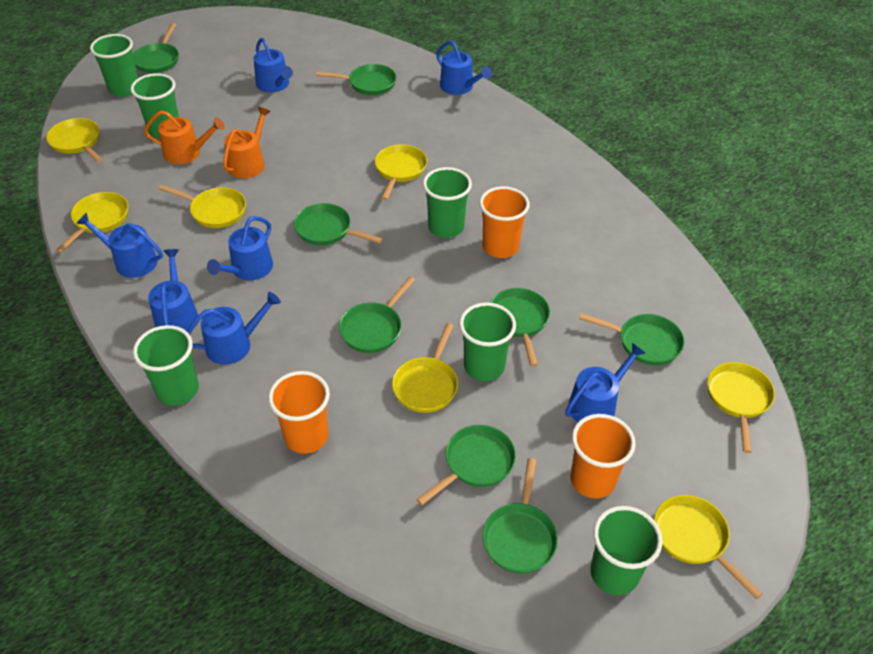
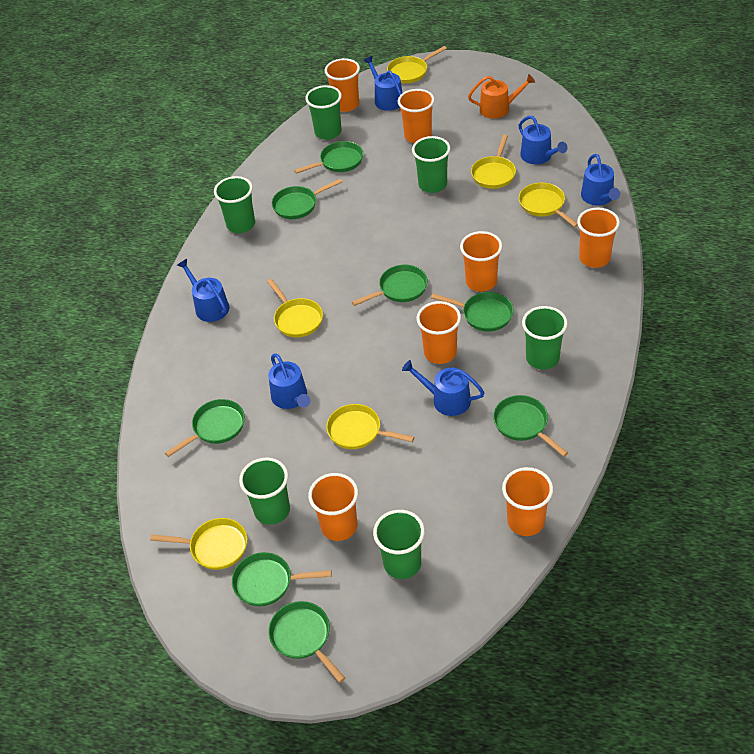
blue watering can: 7 -> 6
orange cup: 3 -> 7
orange watering can: 2 -> 1
yellow pan: 7 -> 6

